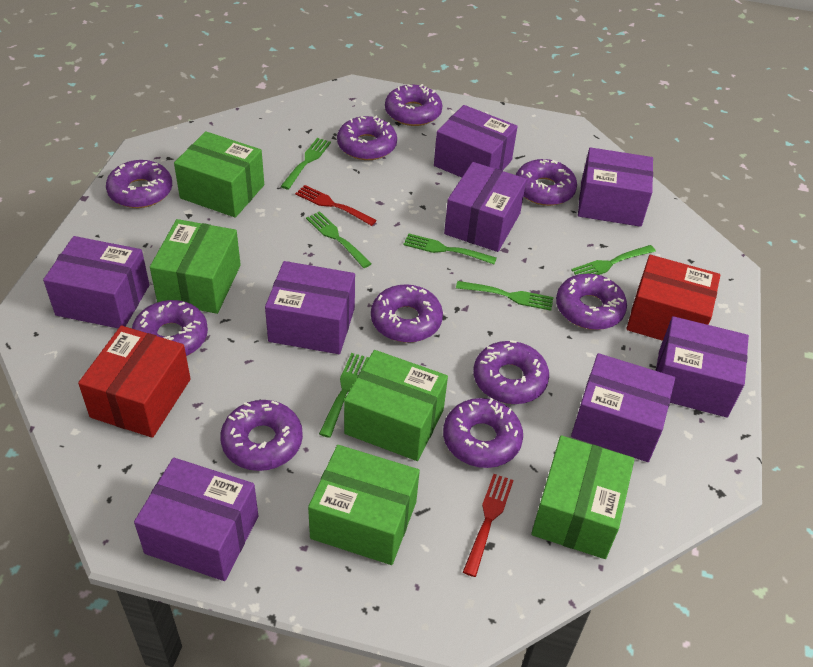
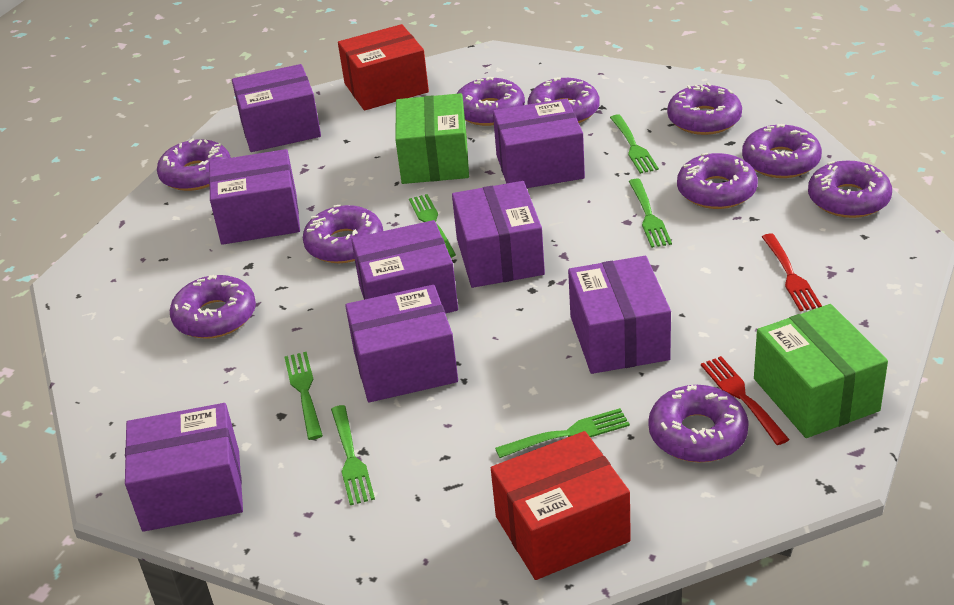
green box: 5 -> 2

